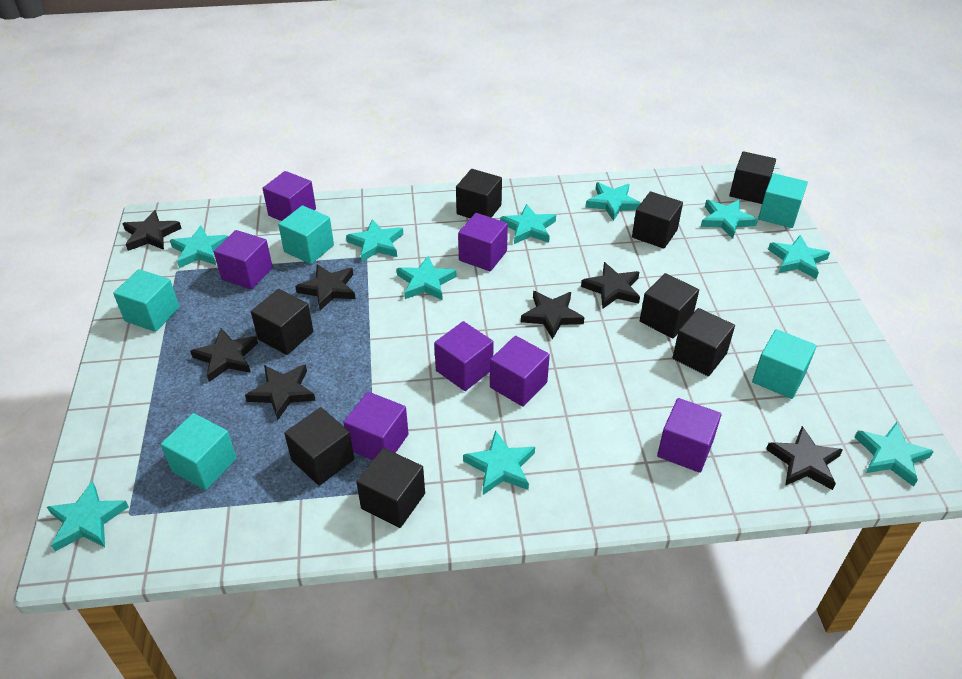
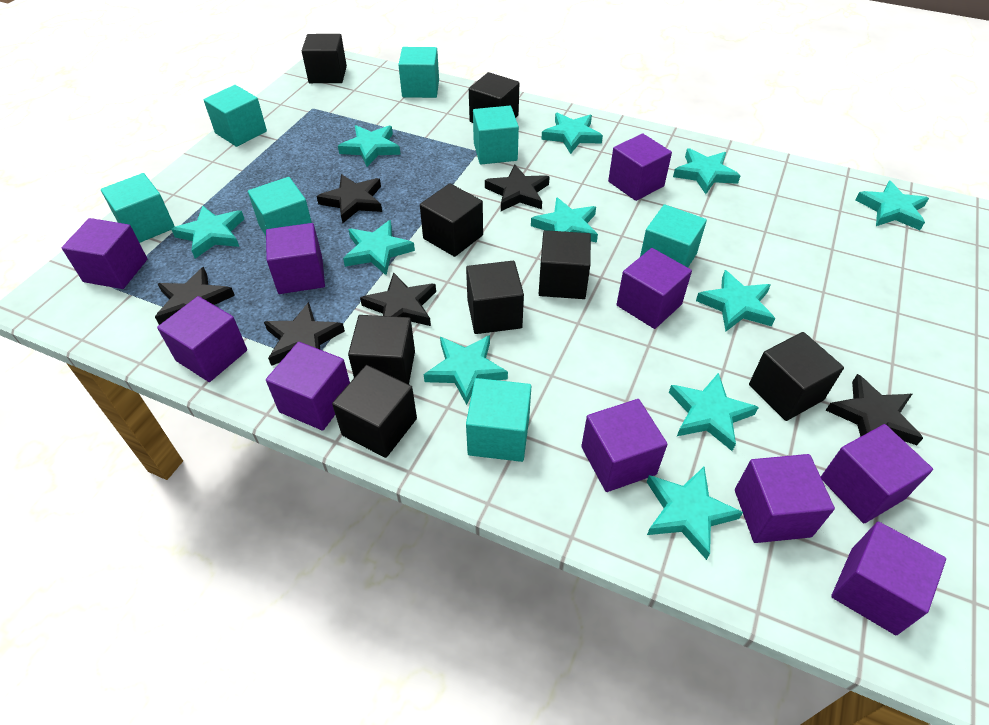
black star: 7 -> 6
purple cube: 7 -> 10
turquoise cube: 5 -> 7
turquoise star: 10 -> 11

